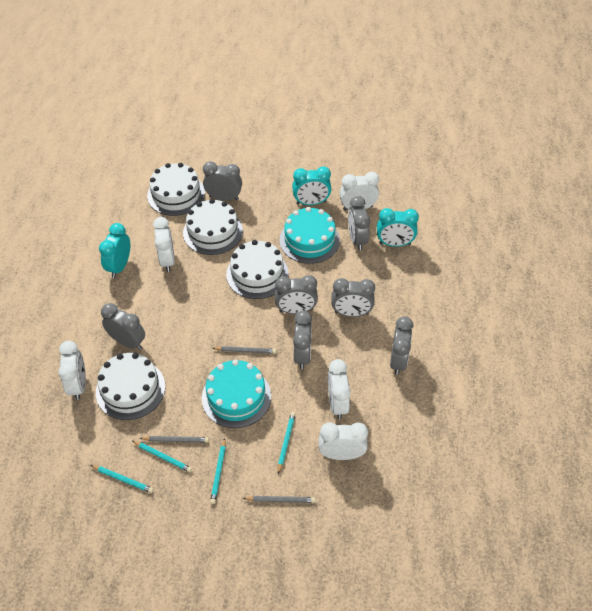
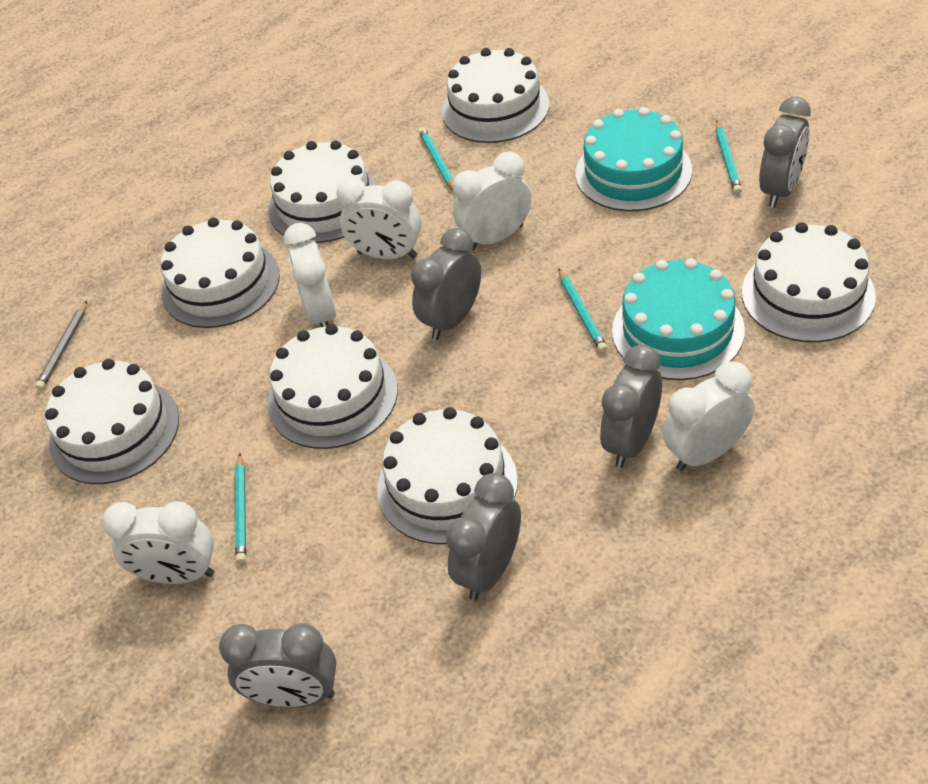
grey clock: 7 -> 5
grey pencil: 3 -> 1
turquoise clock: 3 -> 0
white cake: 4 -> 7

